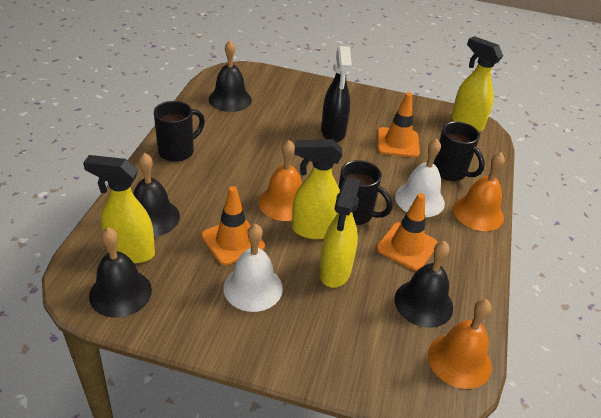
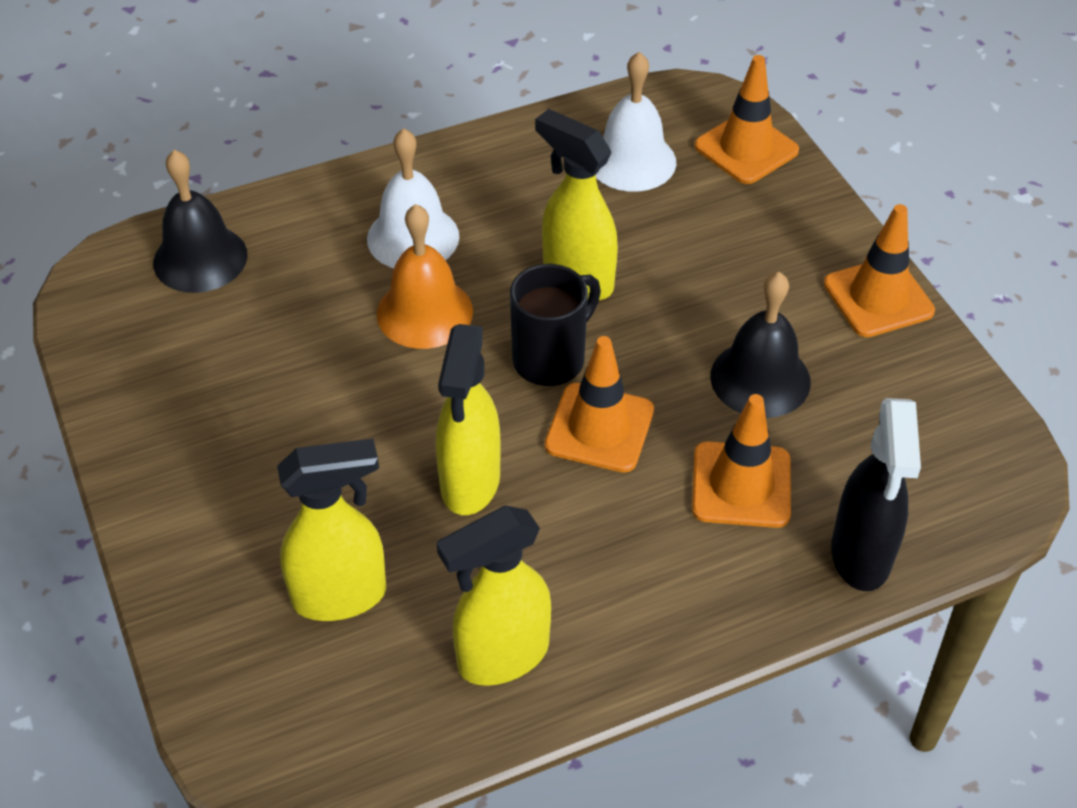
black bell: 4 -> 2
black mug: 3 -> 1
orange bell: 3 -> 1
orange traffic cone: 3 -> 4

